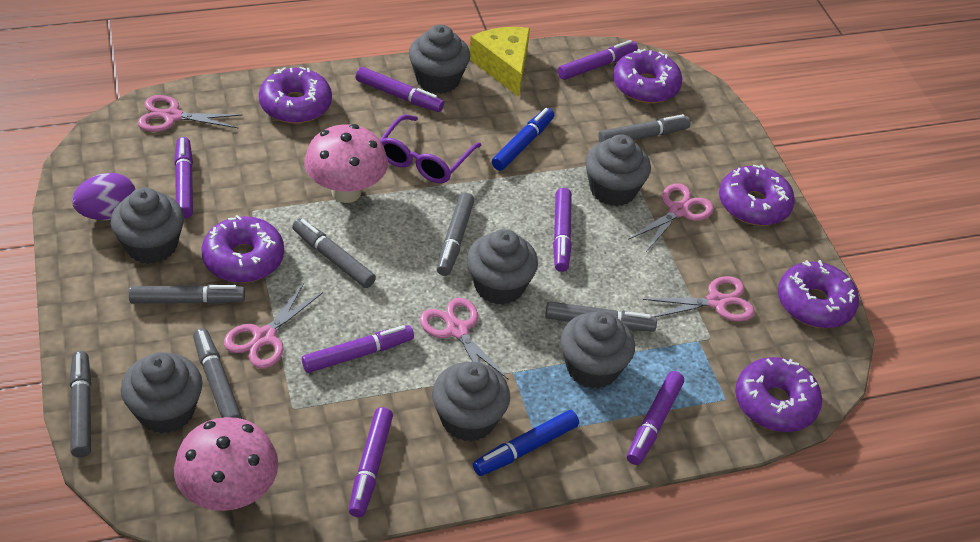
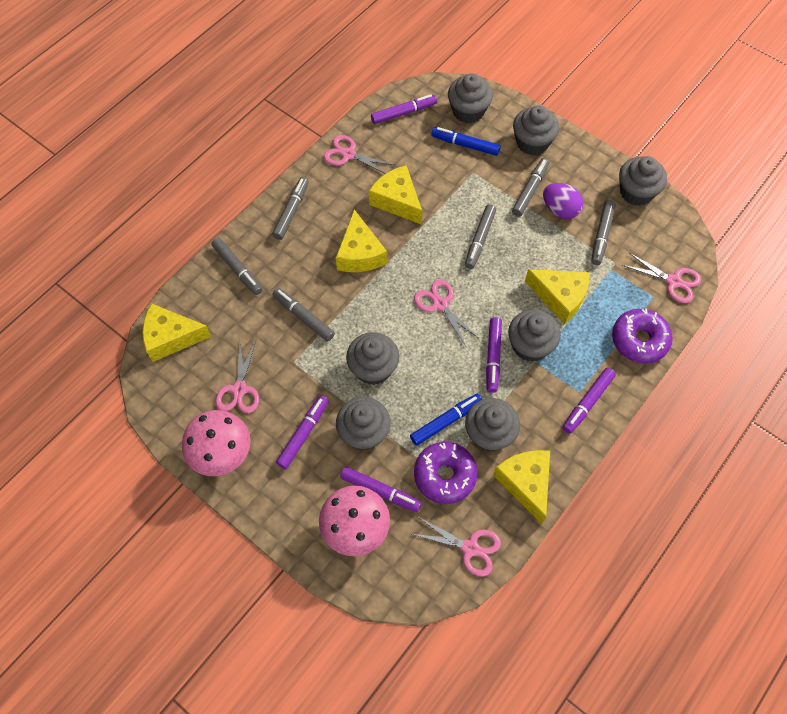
grey marker: 7 -> 6
purple donut: 6 -> 2
purple glasses: 1 -> 0
purple marker: 7 -> 5
yellow cheese: 1 -> 5

